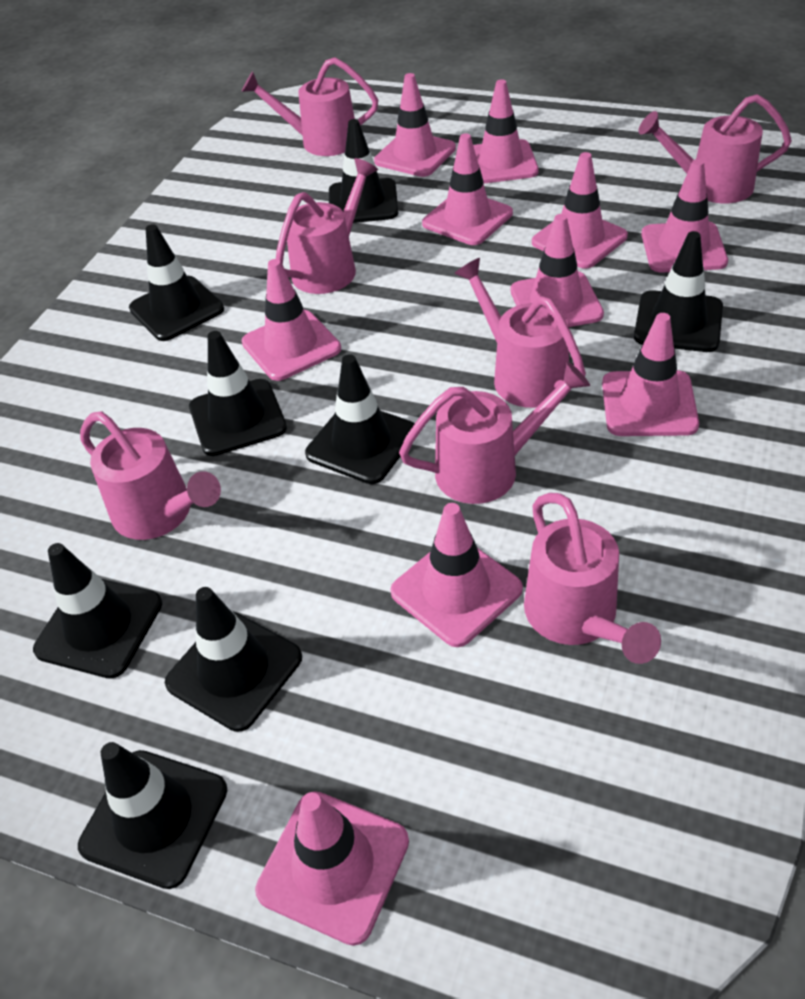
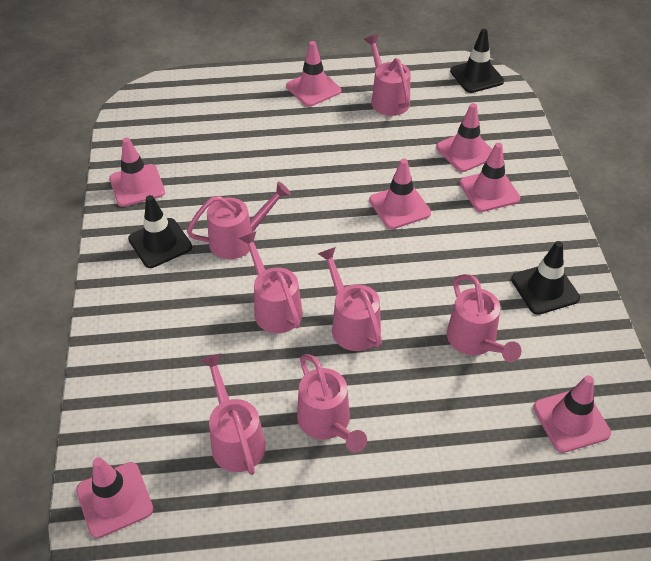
black traffic cone: 8 -> 3
pink traffic cone: 10 -> 7

